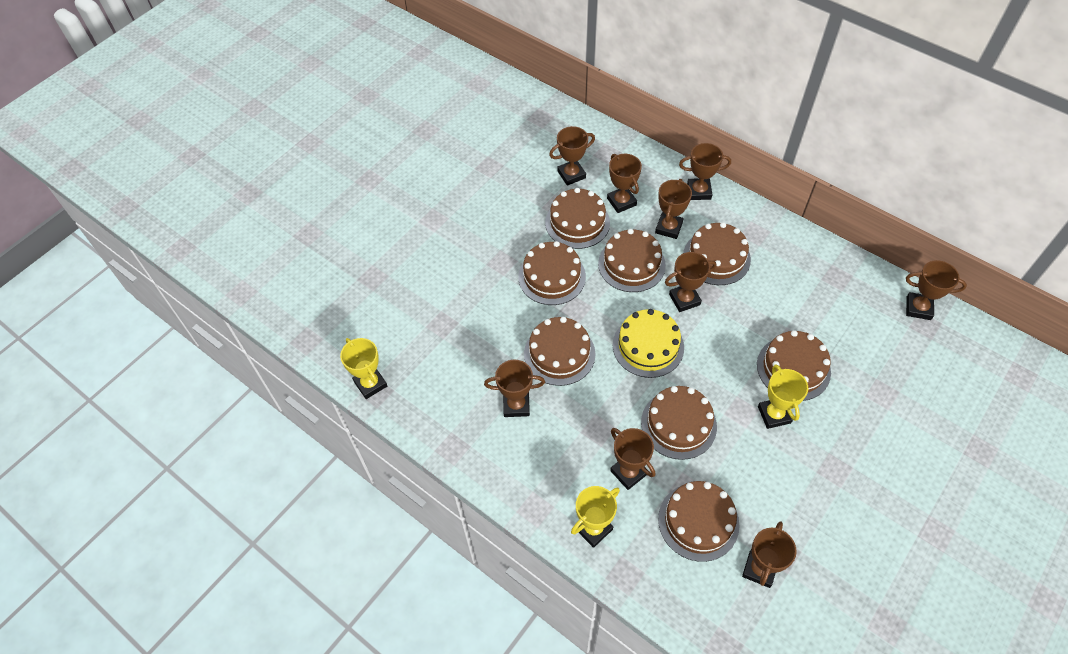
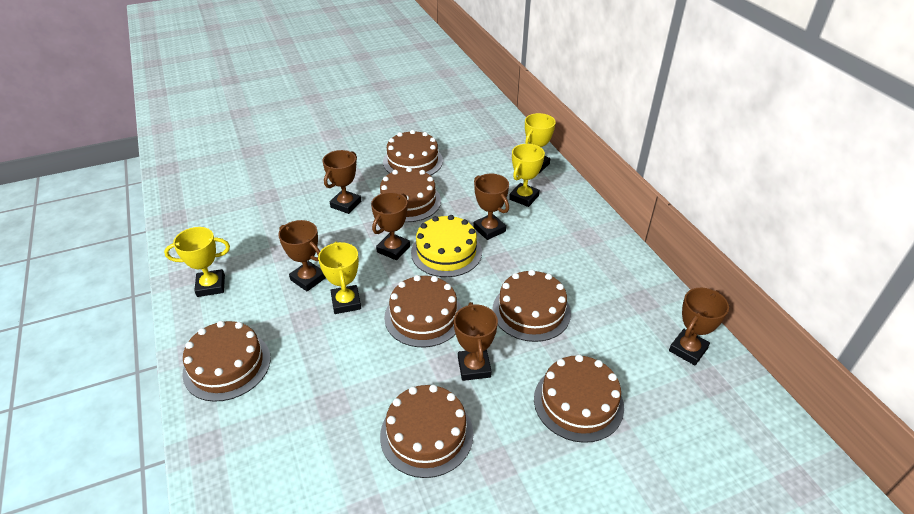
brown cake: 8 -> 7
brown trophy: 9 -> 6
yellow trophy: 3 -> 4

